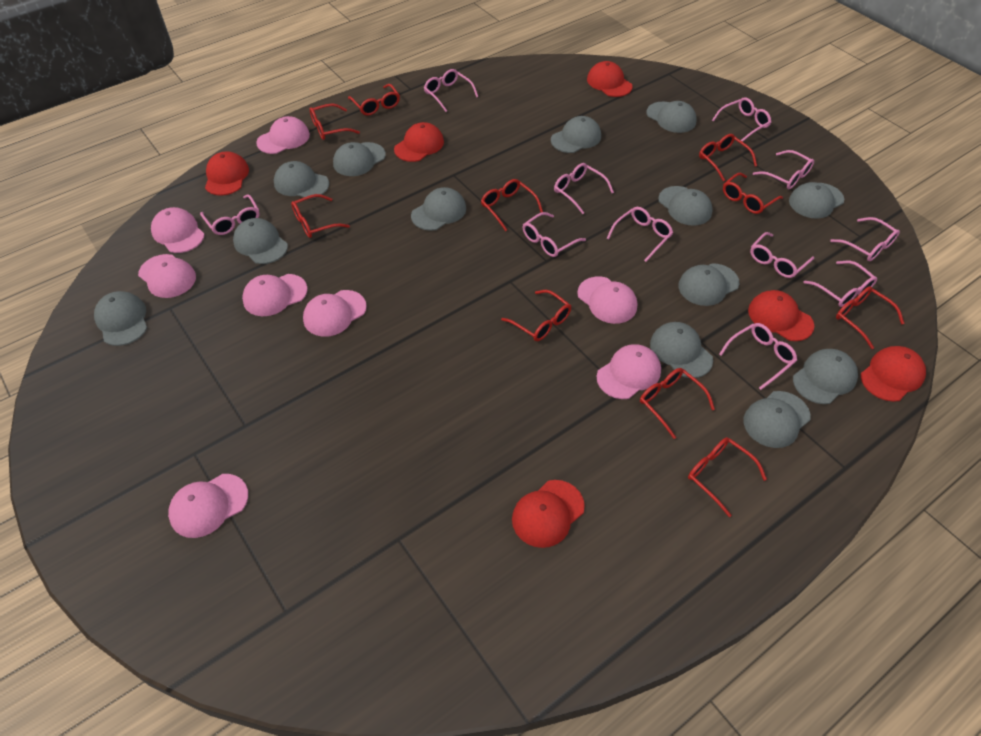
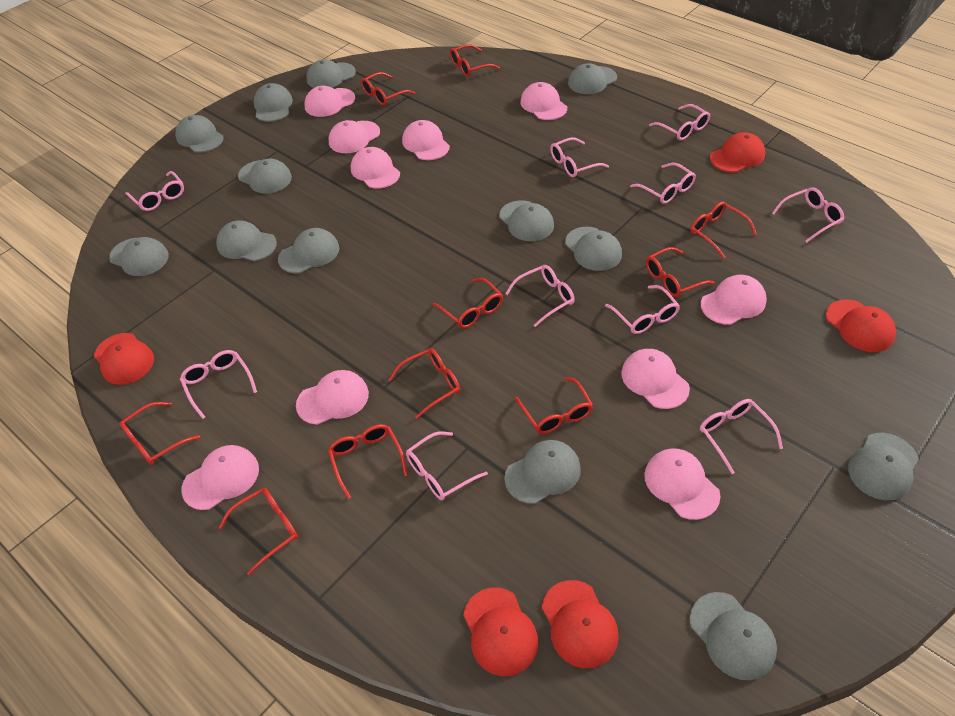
pink cap: 8 -> 10
pink glasses: 11 -> 10
red cap: 6 -> 5

